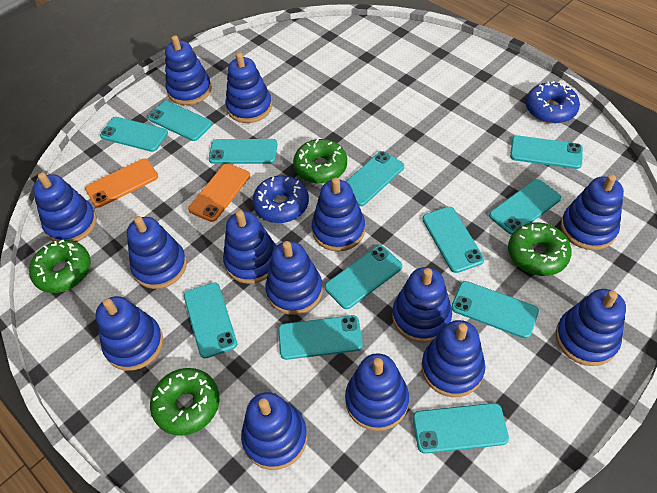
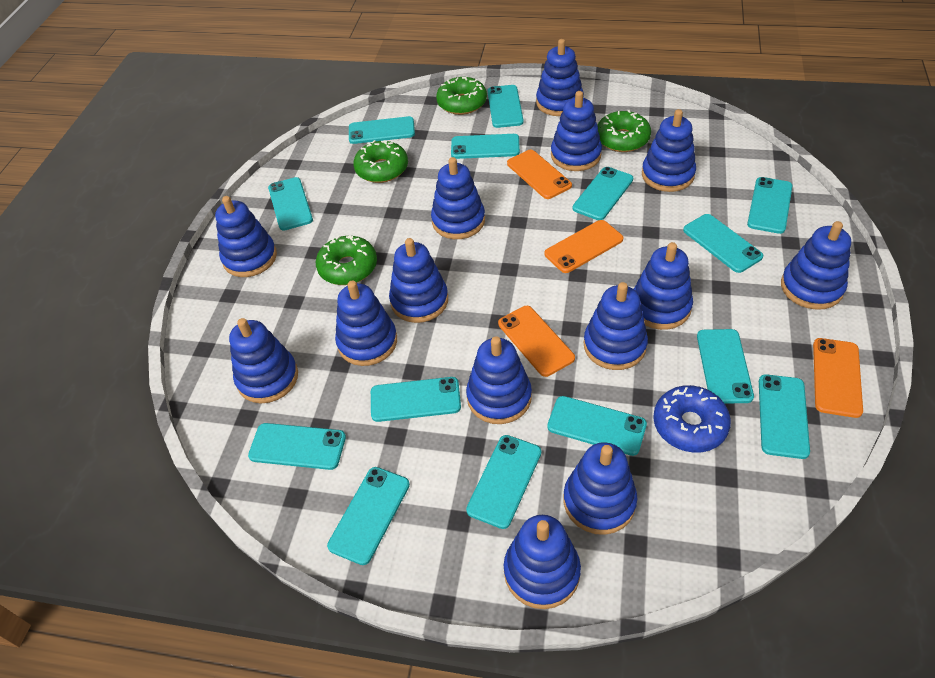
blue donut: 2 -> 1
orange phone: 2 -> 4
turquoise phone: 12 -> 14

